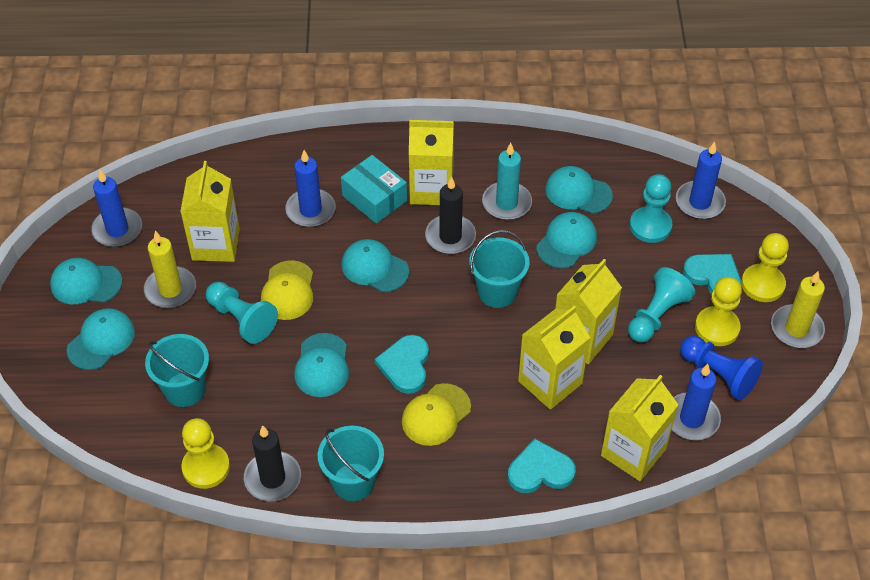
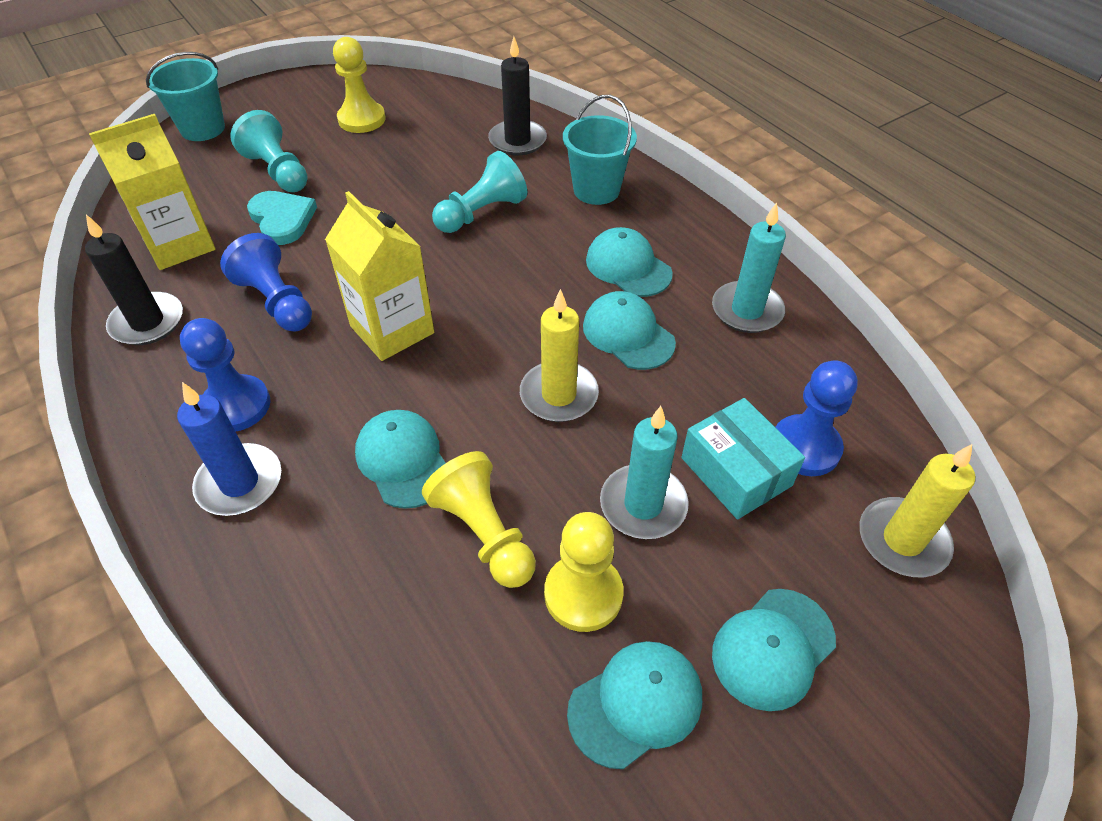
blue candle: 4 -> 1
blue pawn: 1 -> 3
turquoise bucket: 3 -> 2
turquoise candle: 1 -> 2
turquoise cap: 6 -> 5
turquoise heart: 3 -> 1
turquoise pawn: 3 -> 2
yellow cap: 2 -> 0
yellow carton: 5 -> 2

